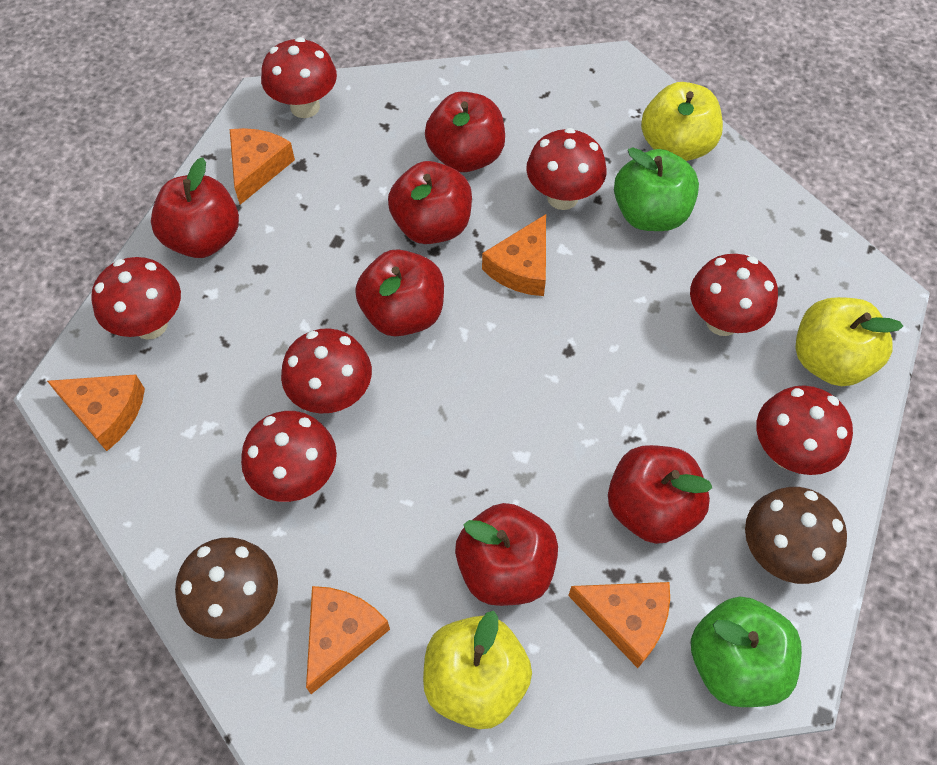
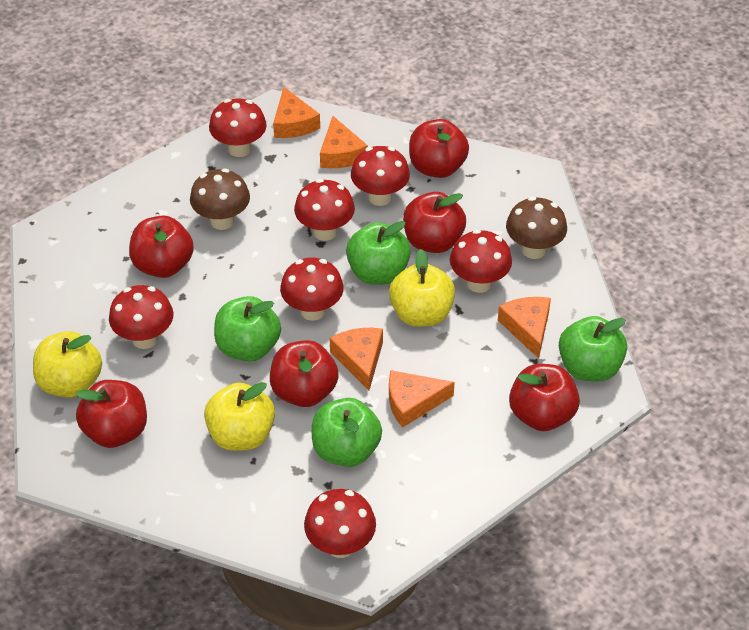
green apple: 2 -> 4

